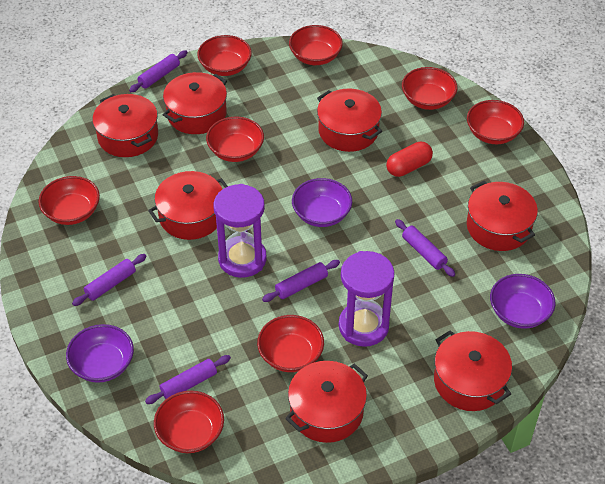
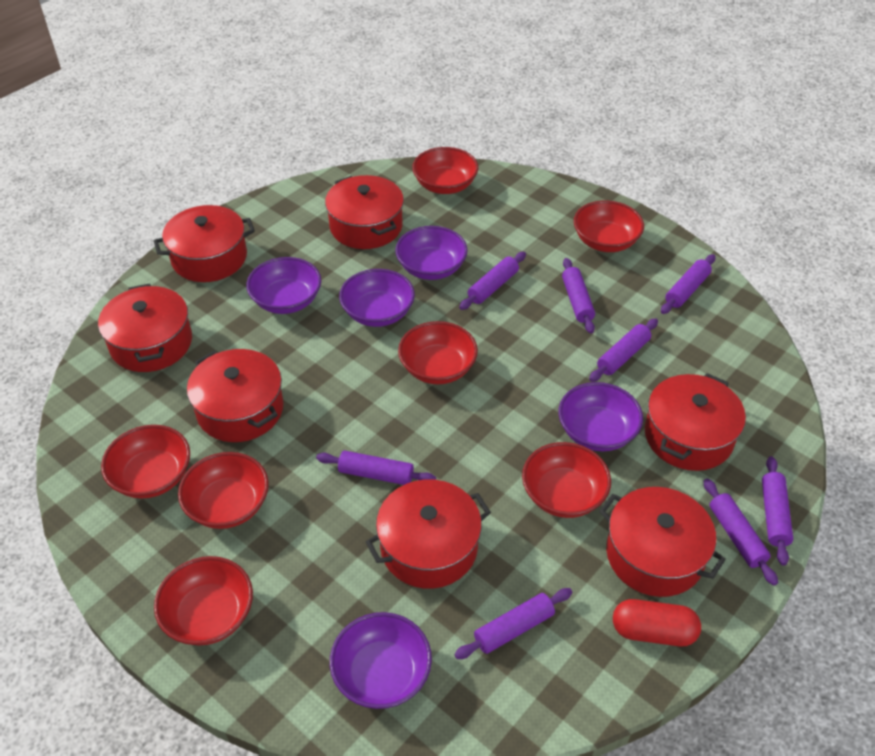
purple bowl: 3 -> 5
purple hourglass: 2 -> 0
purple rolling pin: 5 -> 8
red bowl: 8 -> 7

